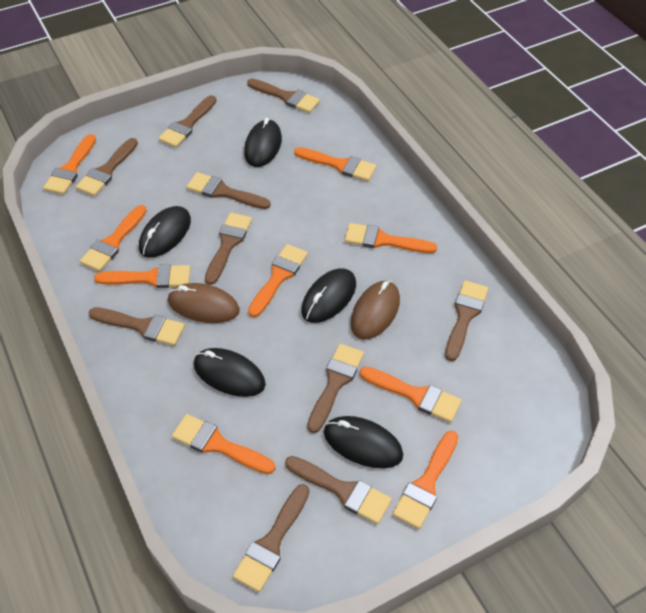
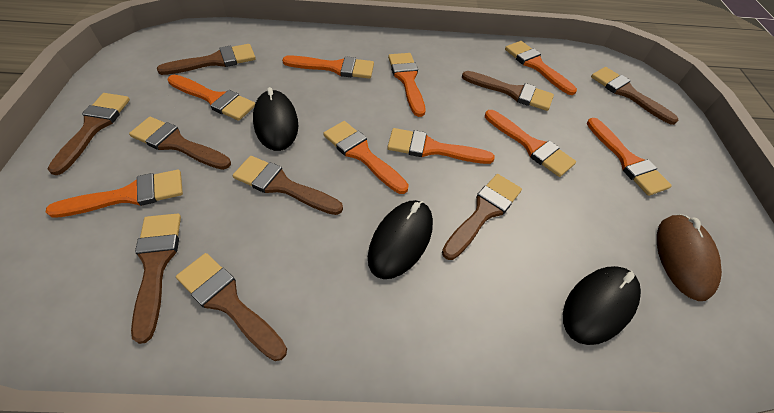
black mouse: 5 -> 3
brown brush: 10 -> 9
brown mouse: 2 -> 1

